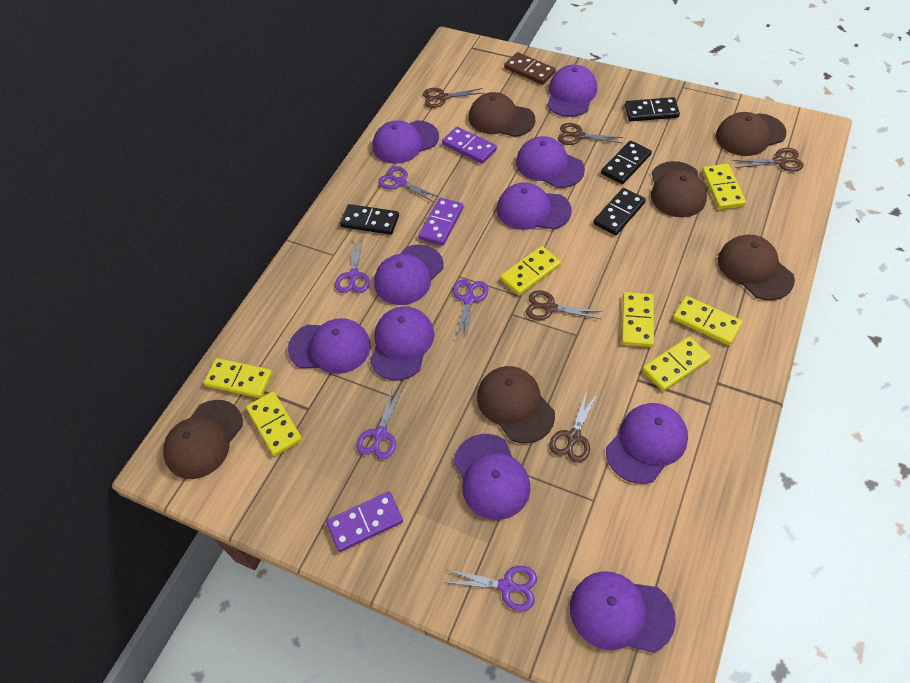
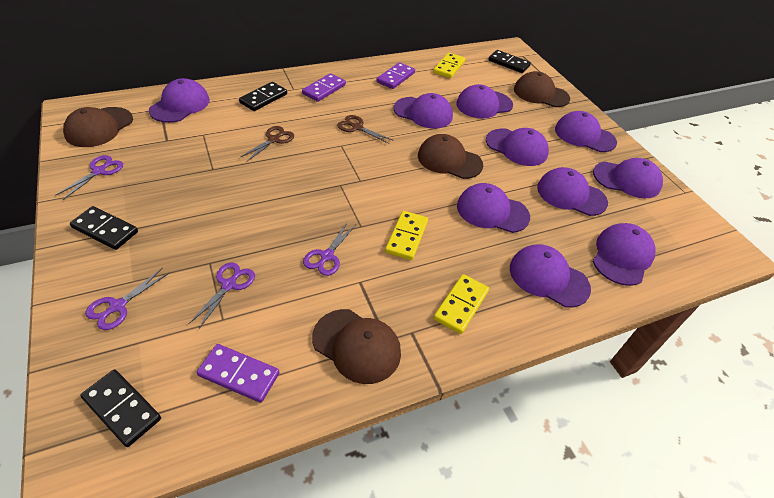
brown cap: 6 -> 4
brown domino: 1 -> 0
brown scissors: 5 -> 2
purple scissors: 5 -> 4
yellow domino: 7 -> 3

